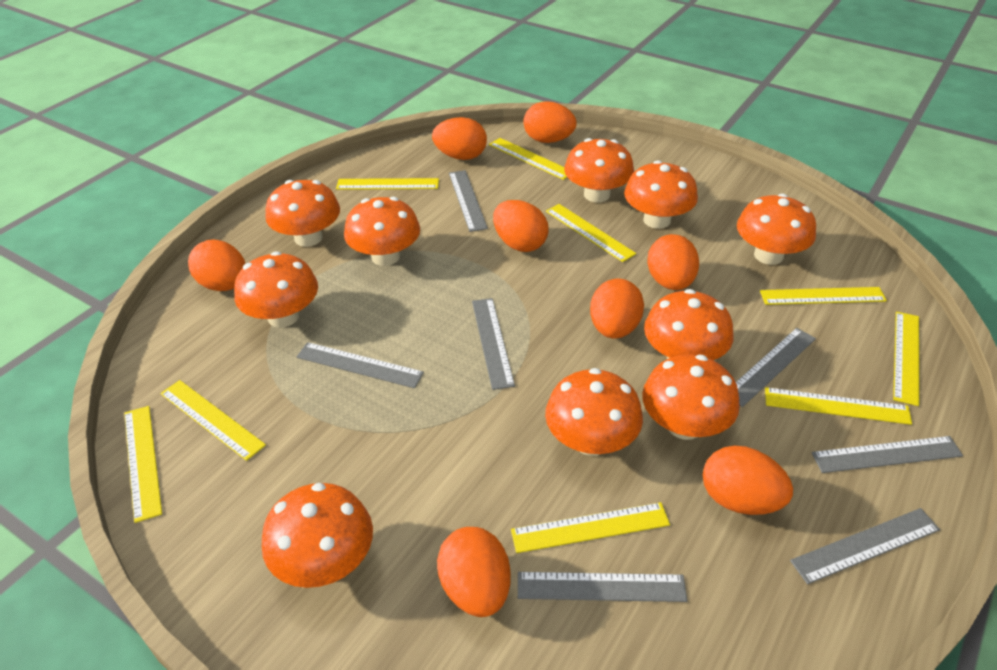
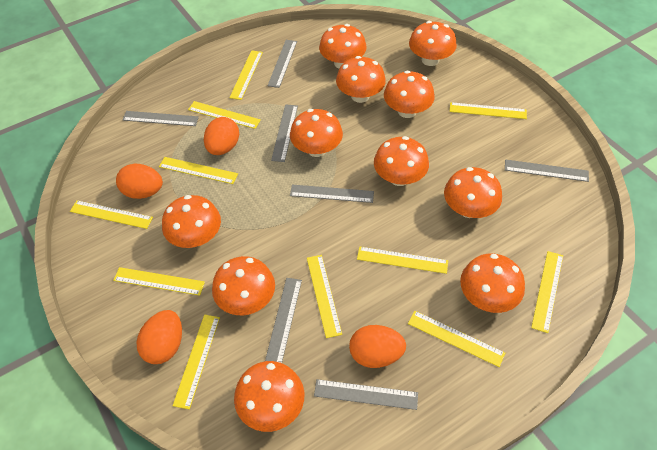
orange egg: 8 -> 4
orange mushroom: 10 -> 11
yellow ruler: 9 -> 11

